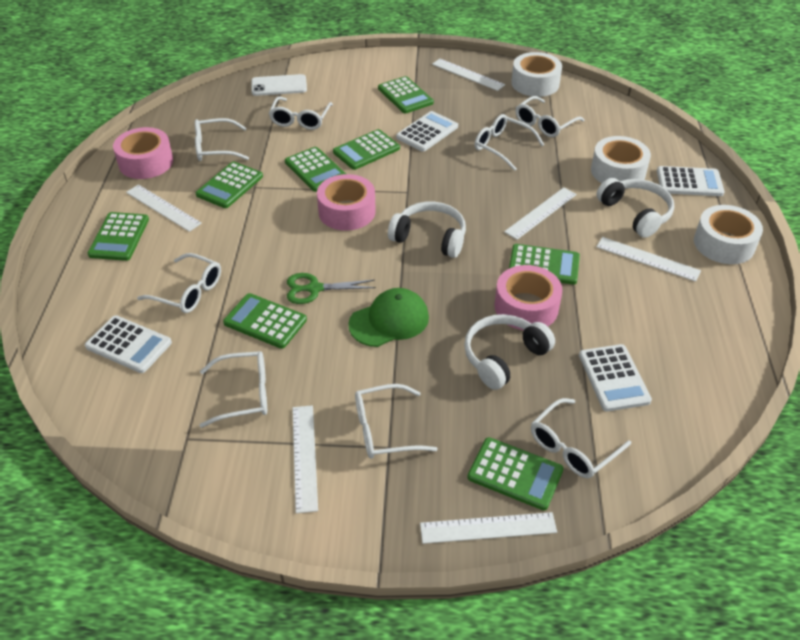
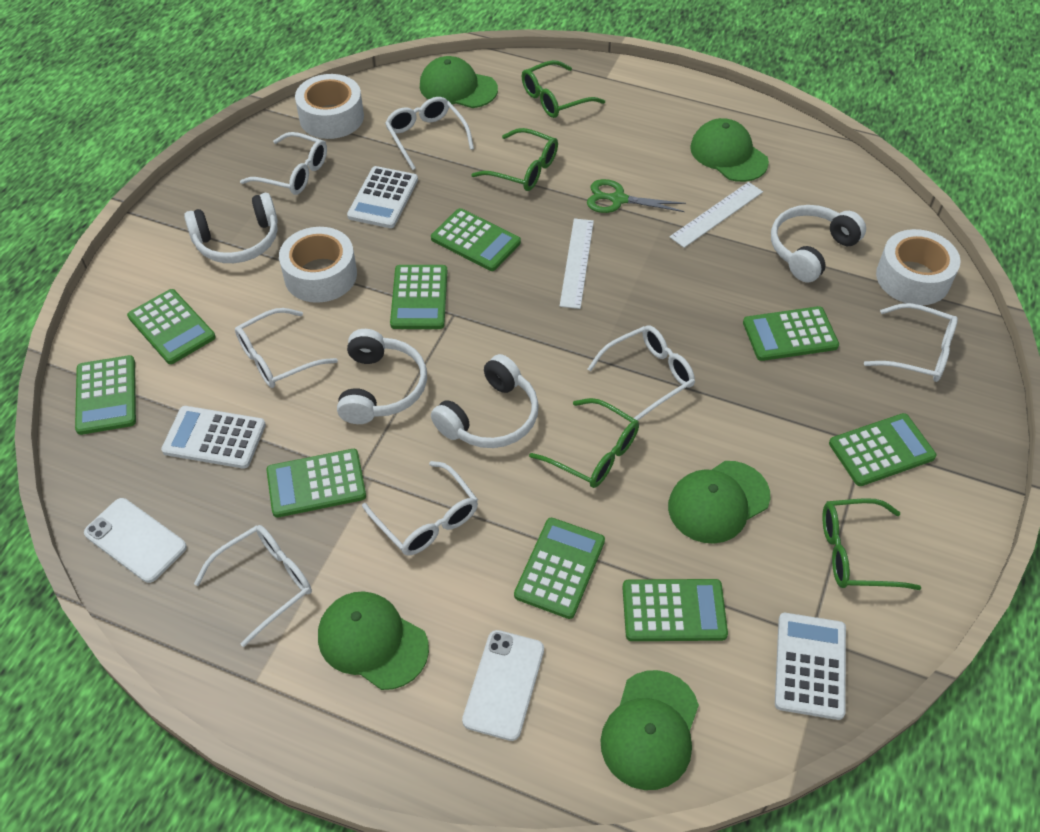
green calculator: 8 -> 9
green cap: 1 -> 5
green glasses: 0 -> 4
pink tape: 3 -> 0
white calculator: 4 -> 3
white glasses: 8 -> 7
white headphones: 3 -> 4
white phone: 1 -> 2
white ruler: 6 -> 2

